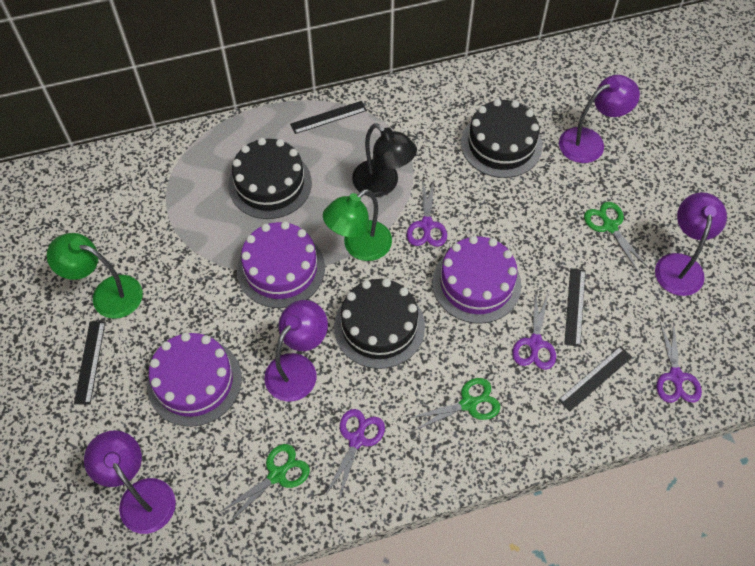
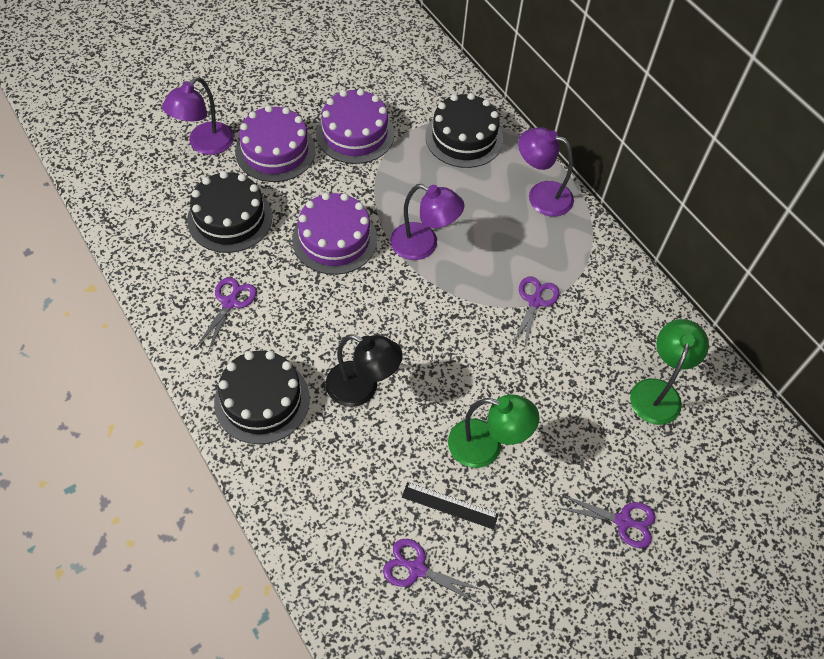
black ruler: 4 -> 1
green scissors: 3 -> 0
purple lamp: 4 -> 3

